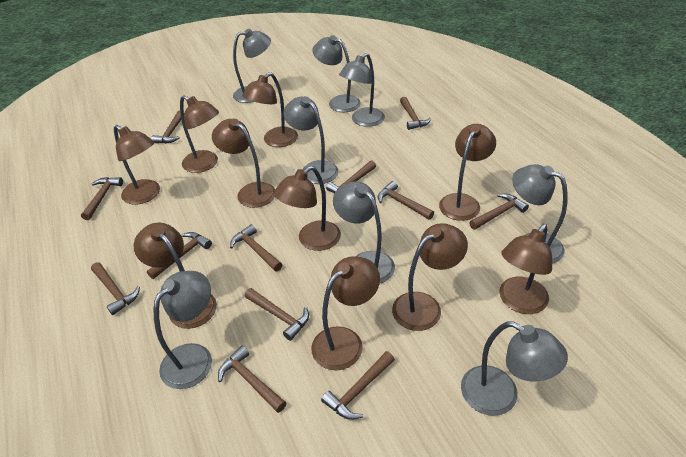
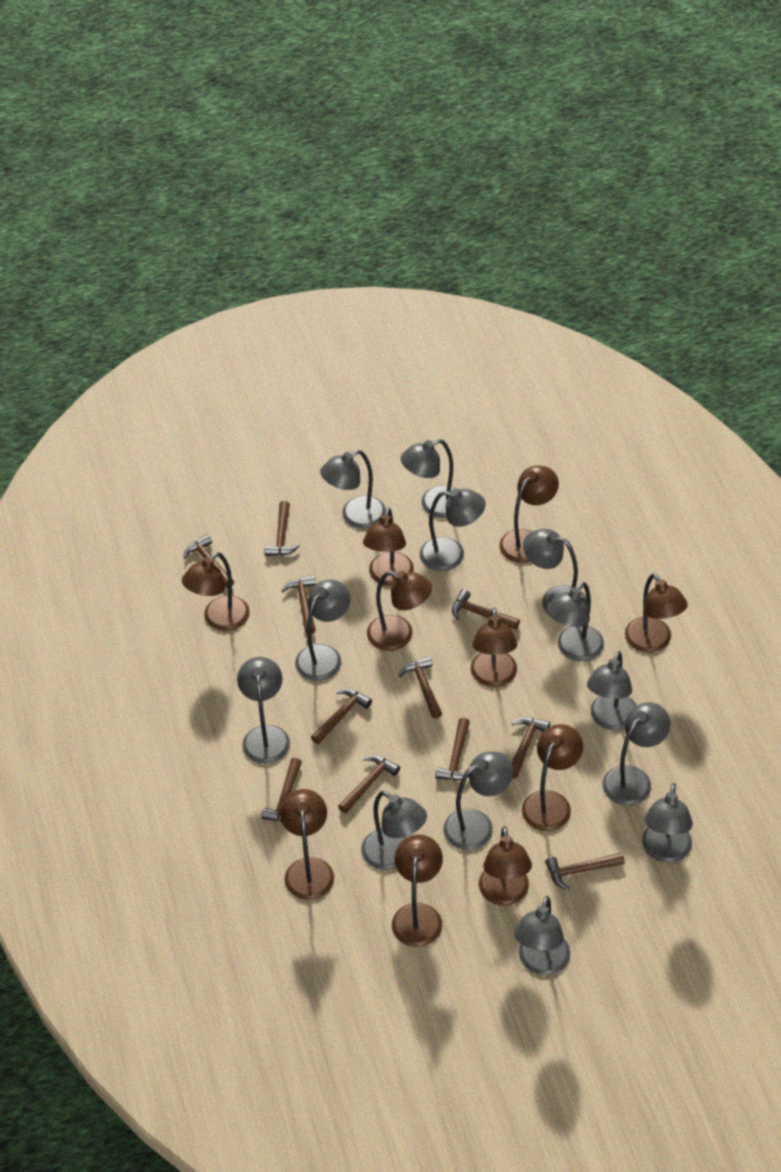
brown hammer: 12 -> 11
grey lamp: 8 -> 13

